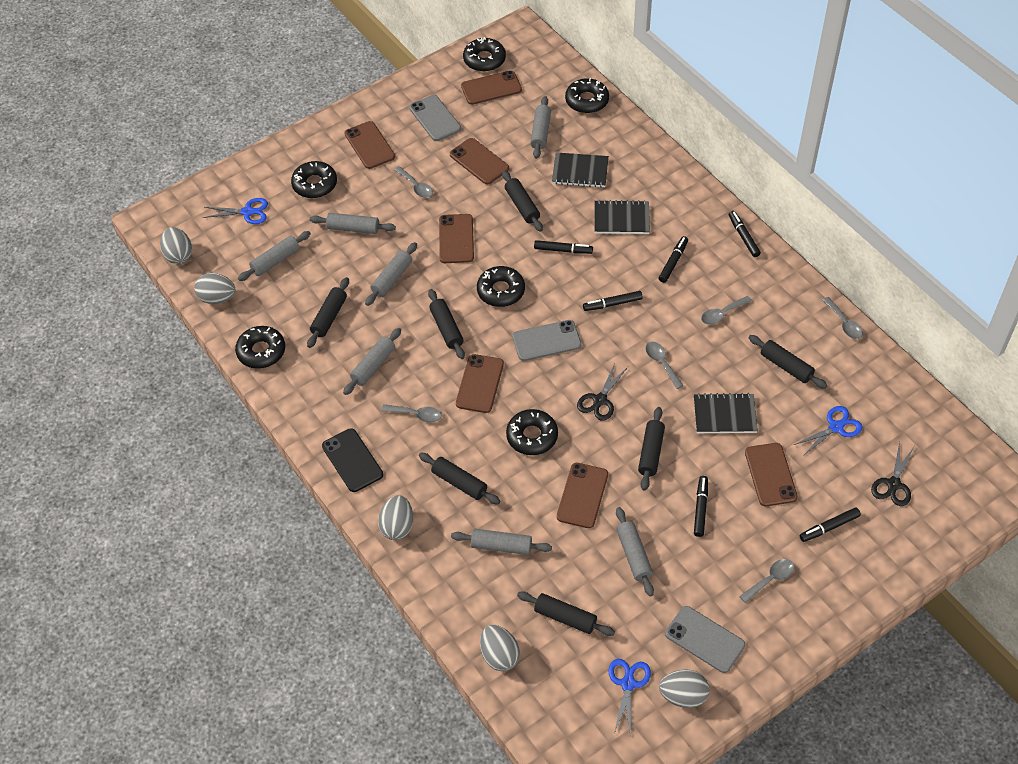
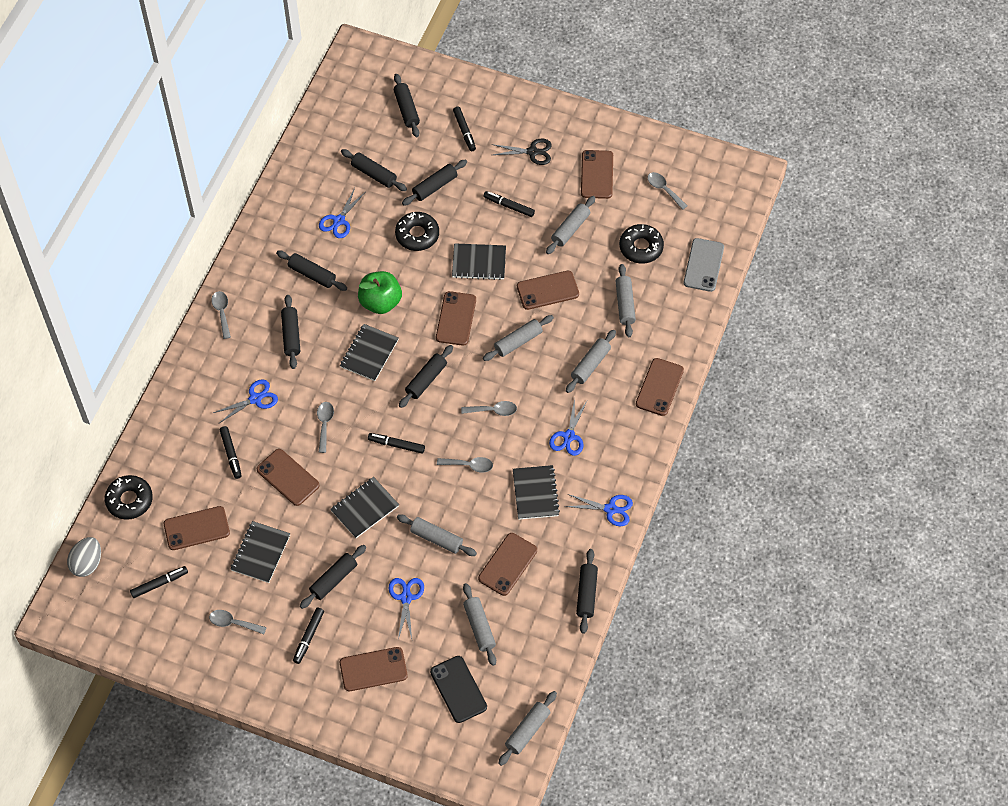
black donut: 6 -> 3
black notebook: 3 -> 5
black rolling pin: 7 -> 8
black scissors: 2 -> 1
blue scissors: 3 -> 5
brown phone: 7 -> 8
green apple: 0 -> 1
grey egg: 5 -> 1
grey phone: 3 -> 1

